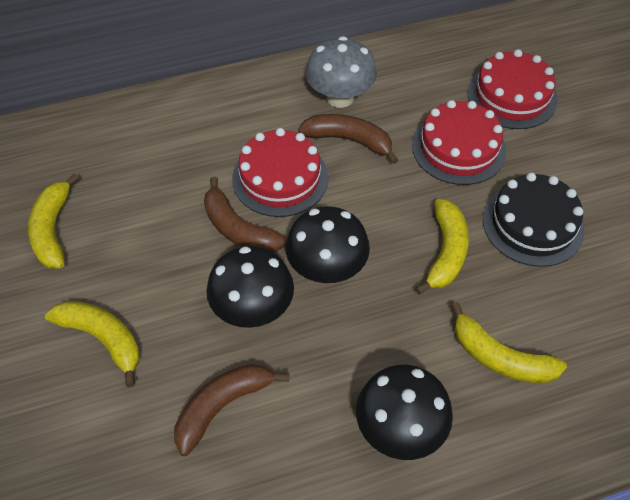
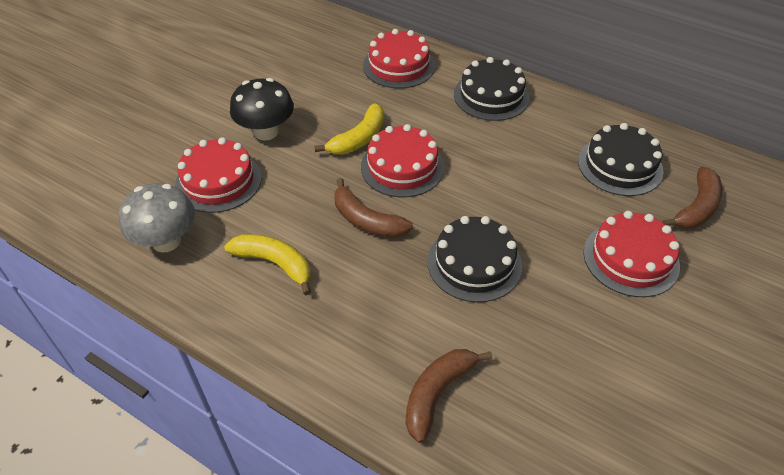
black cake: 1 -> 3
black mushroom: 3 -> 1
red cake: 3 -> 4
yellow banana: 4 -> 2

